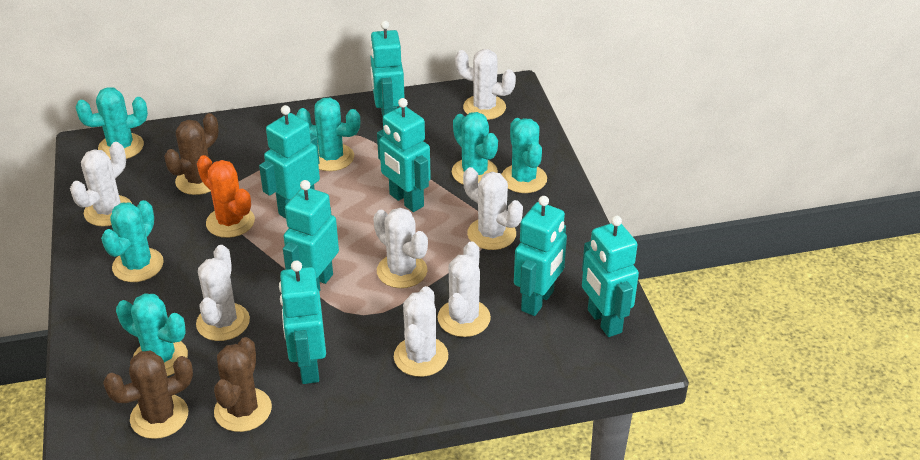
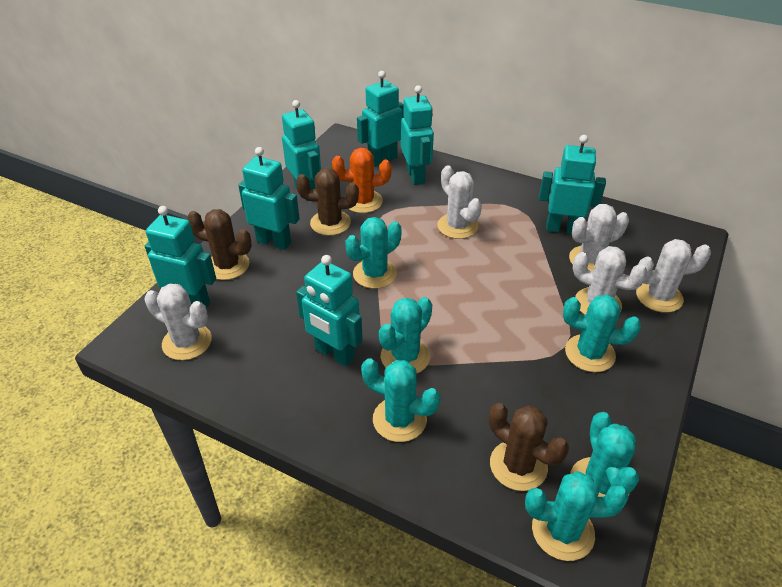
white cactus: 7 -> 5

